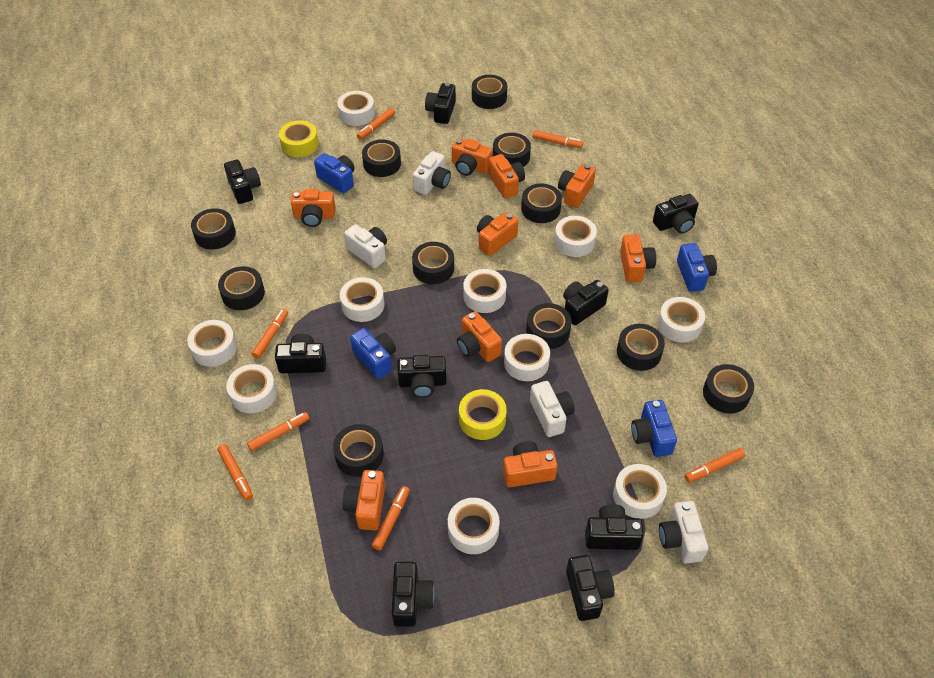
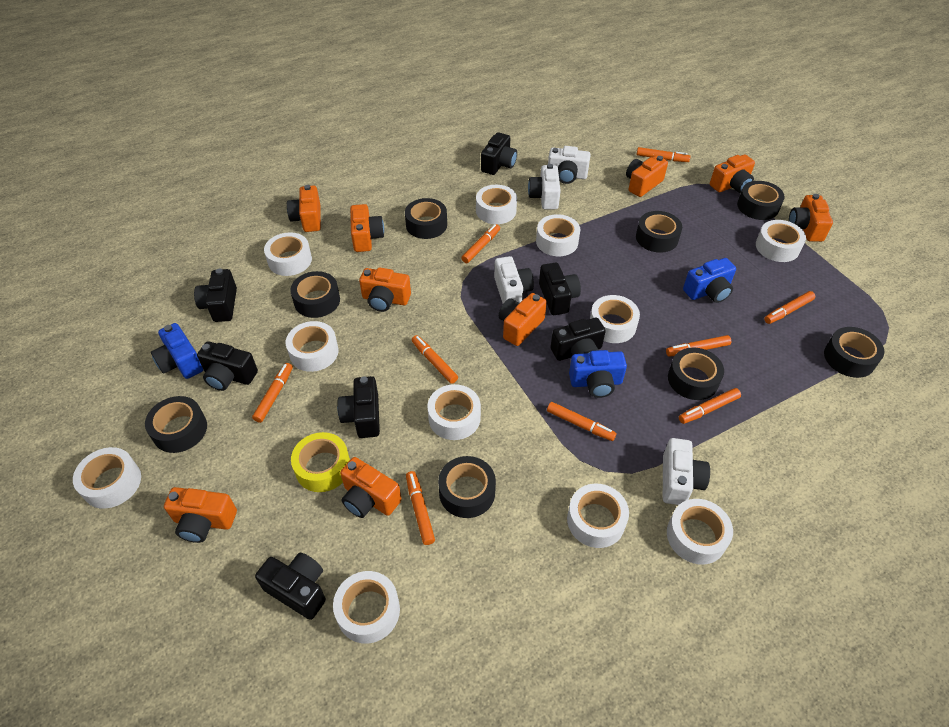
black camera: 9 -> 7
black tape: 11 -> 8
blue camera: 4 -> 3
orange marker: 7 -> 9
white tape: 10 -> 11
yellow tape: 2 -> 1

